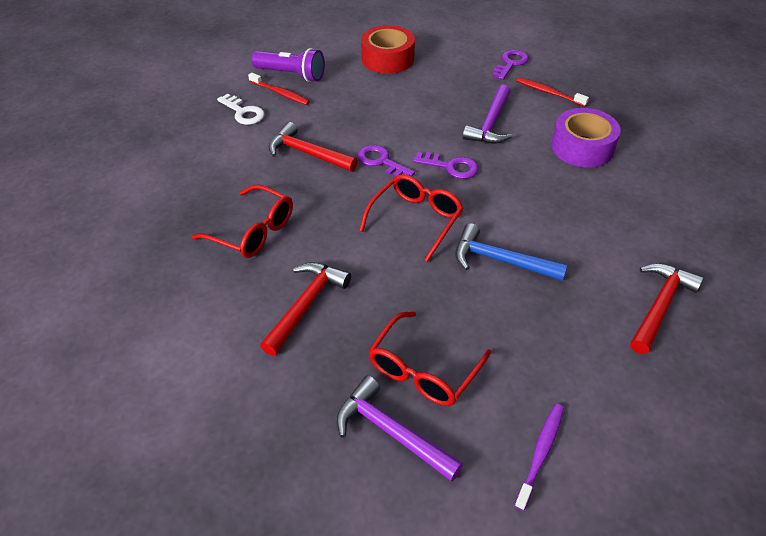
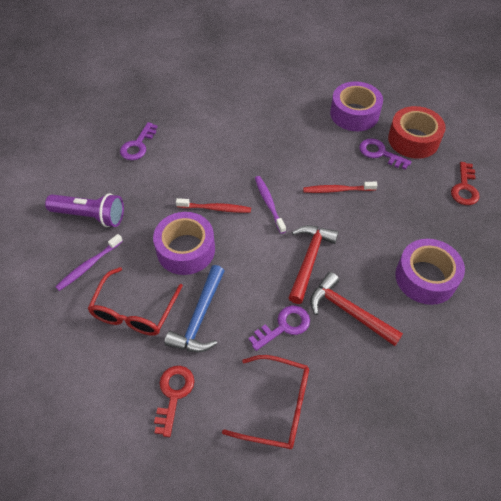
purple hammer: 2 -> 0
purple tape: 1 -> 3
purple toothbrush: 1 -> 2
red glasses: 3 -> 2
red hammer: 3 -> 2
red key: 0 -> 2
white key: 1 -> 0

